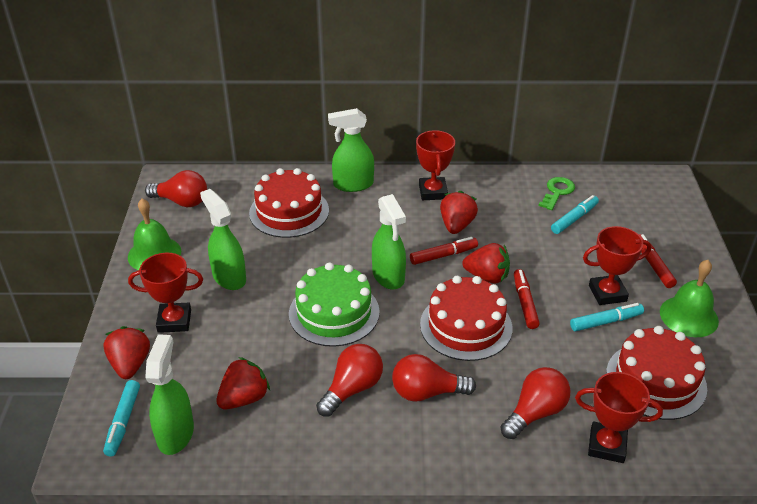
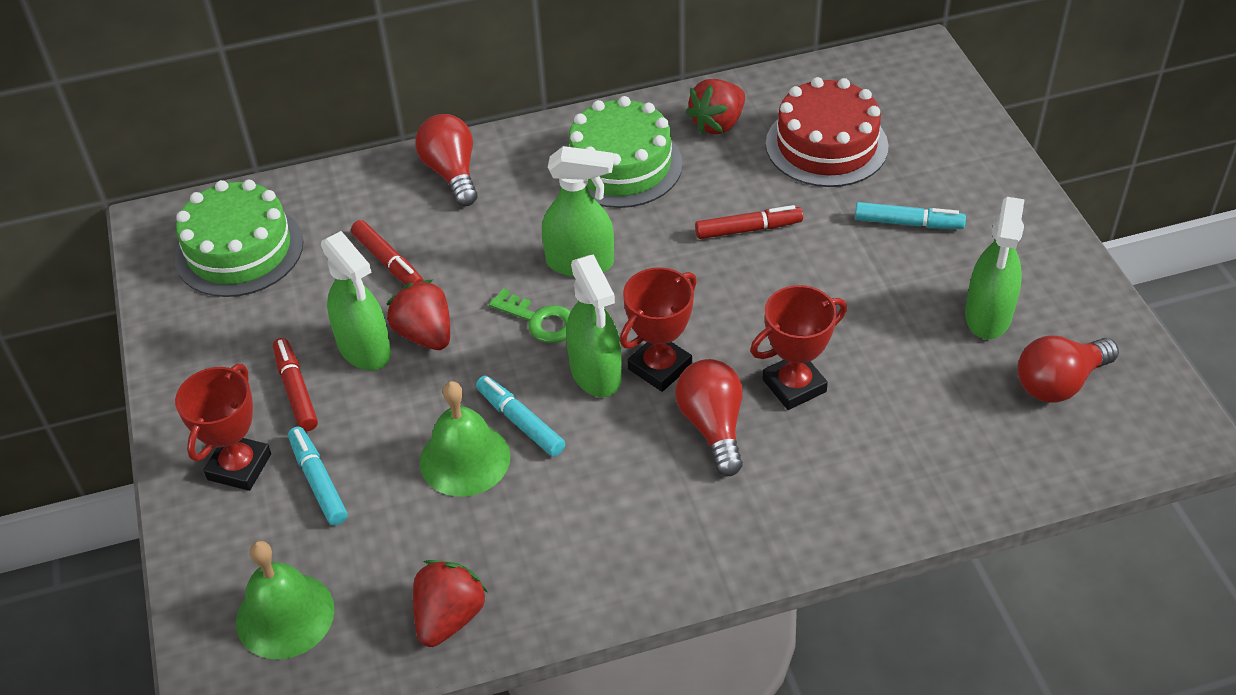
green cake: 1 -> 2
red cake: 3 -> 1
red light bulb: 4 -> 3
red strawberry: 4 -> 3
red trophy: 4 -> 3

